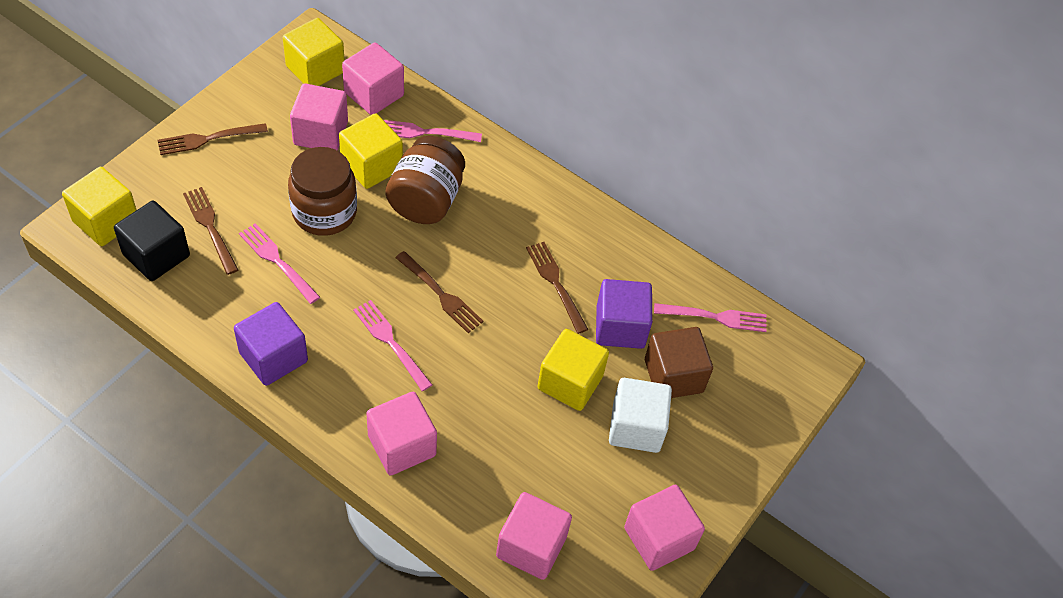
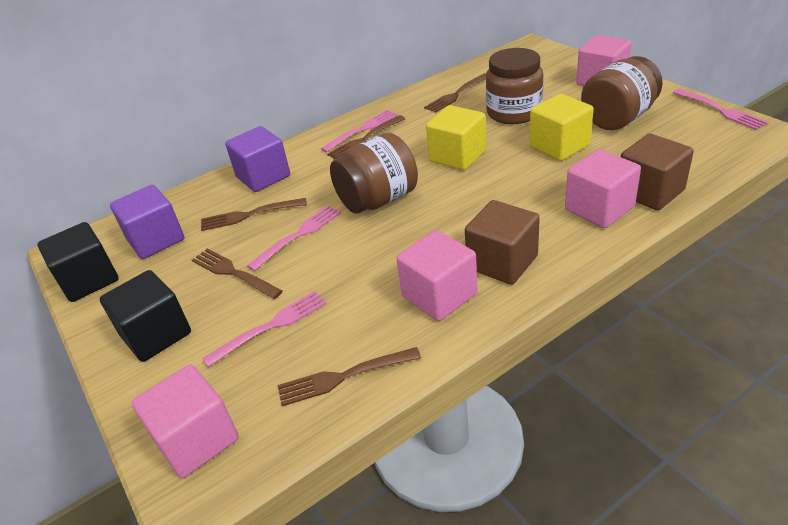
black cube: 1 -> 2
brown cube: 1 -> 2
brown fork: 4 -> 5
brown jar: 2 -> 3
pink cube: 5 -> 4
white cube: 1 -> 0
yellow cube: 4 -> 2

